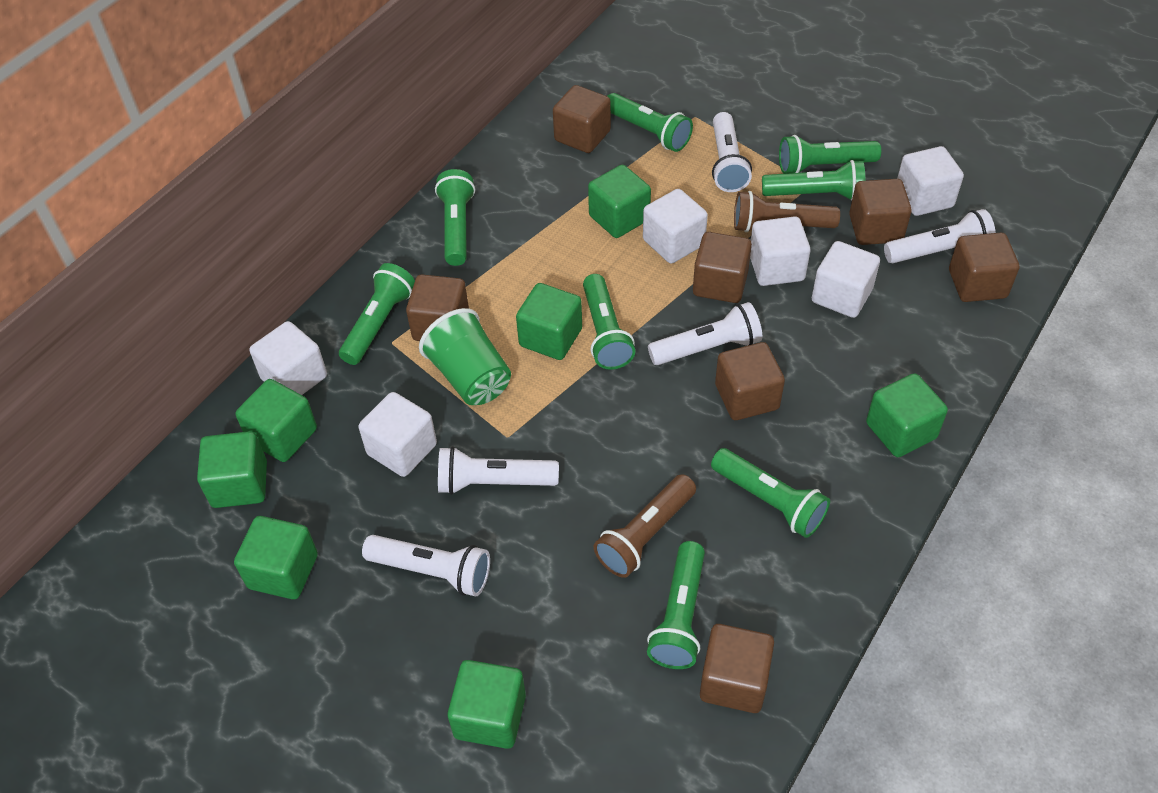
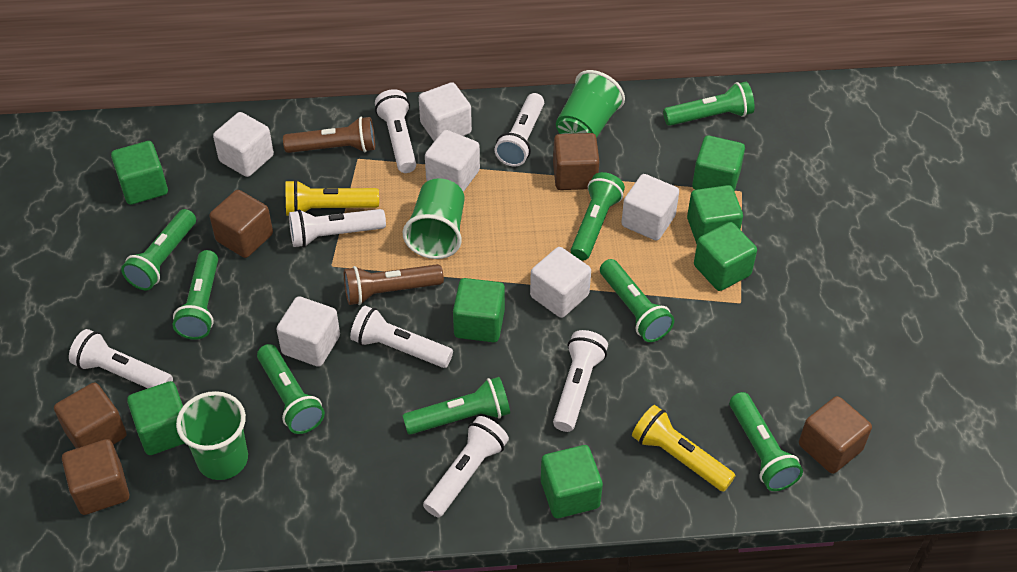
brown cube: 7 -> 5
green cup: 1 -> 3
white flashlight: 5 -> 7
yellow flashlight: 0 -> 2

